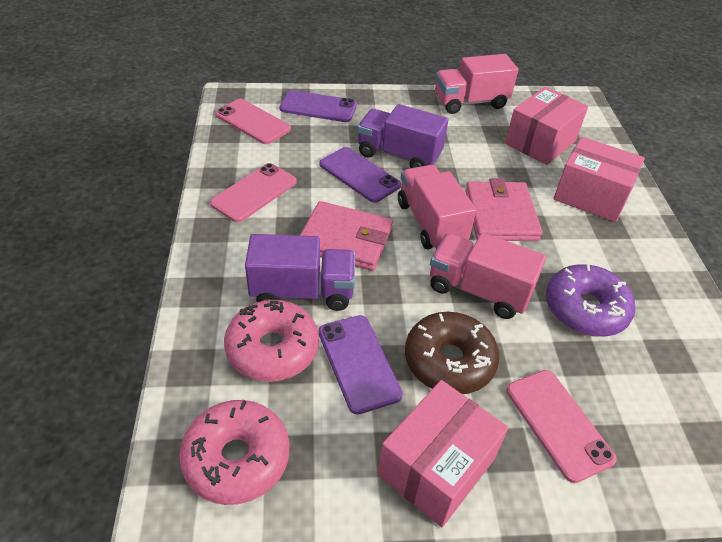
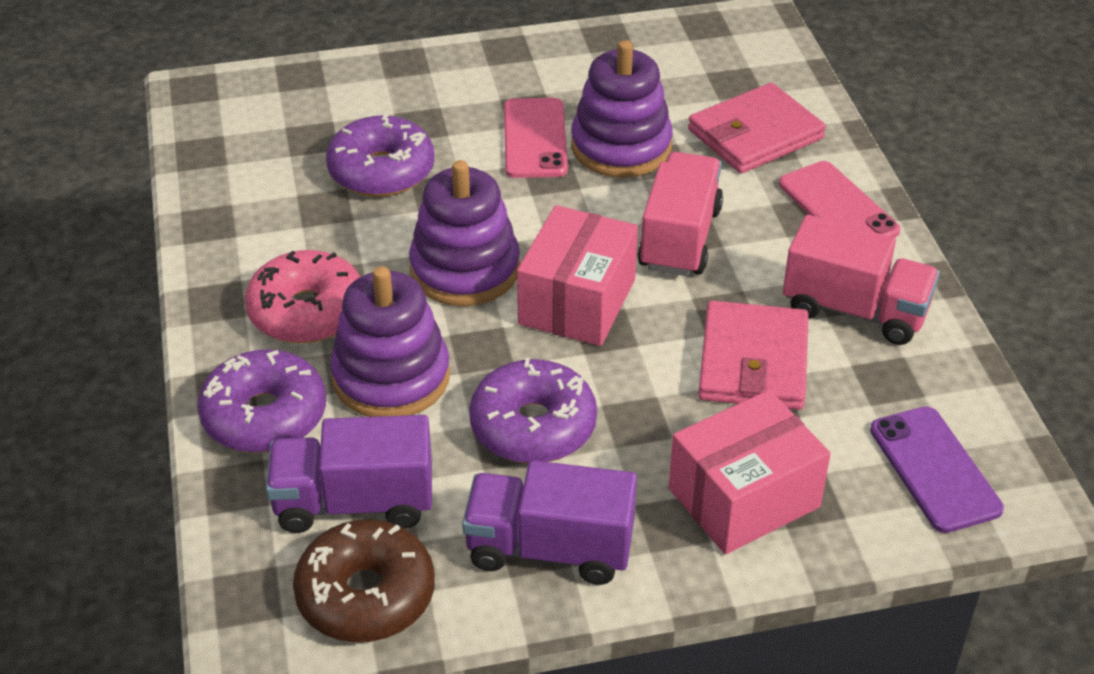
pink box: 3 -> 2
pink donut: 2 -> 1
pink phone: 3 -> 2
pink truck: 3 -> 2
purple donut: 1 -> 3
purple phone: 3 -> 1
purple stacking toy: 0 -> 3

